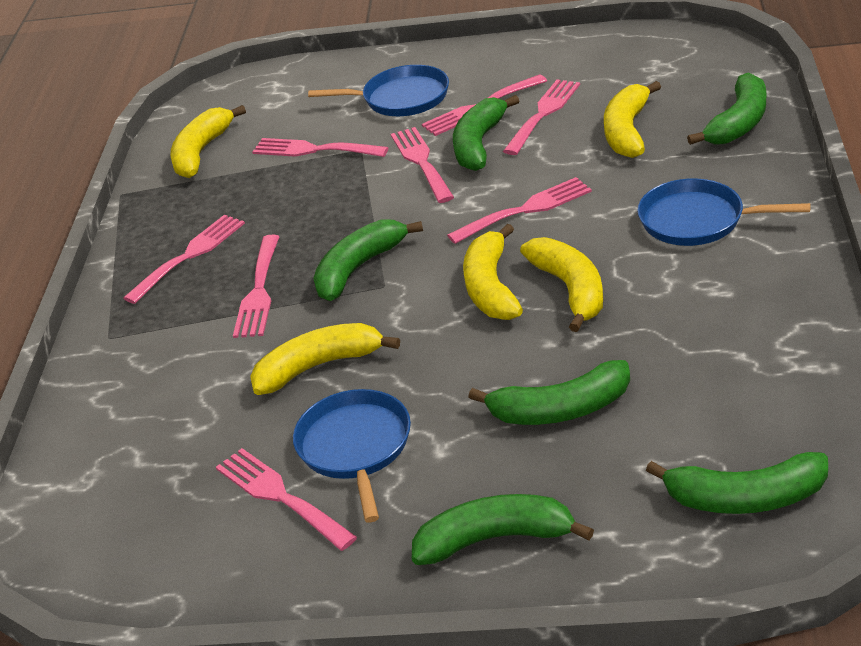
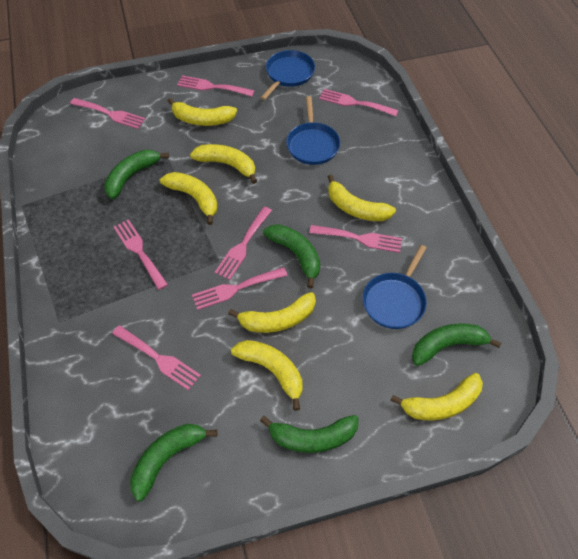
green banana: 6 -> 5
yellow banana: 5 -> 7

